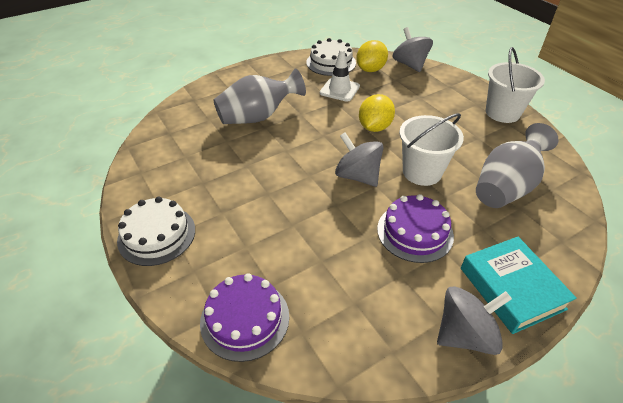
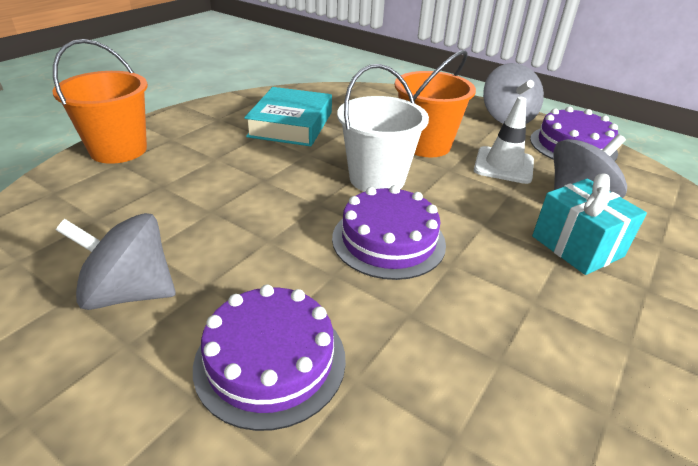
grey vase: 2 -> 0
orange bucket: 0 -> 2
purple cake: 2 -> 3
turquoise gift: 0 -> 1
white bucket: 2 -> 1
white cake: 2 -> 0
yellow lemon: 2 -> 0

